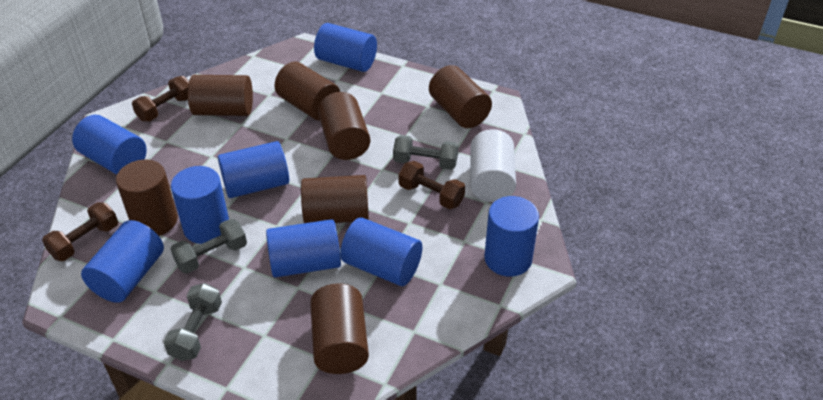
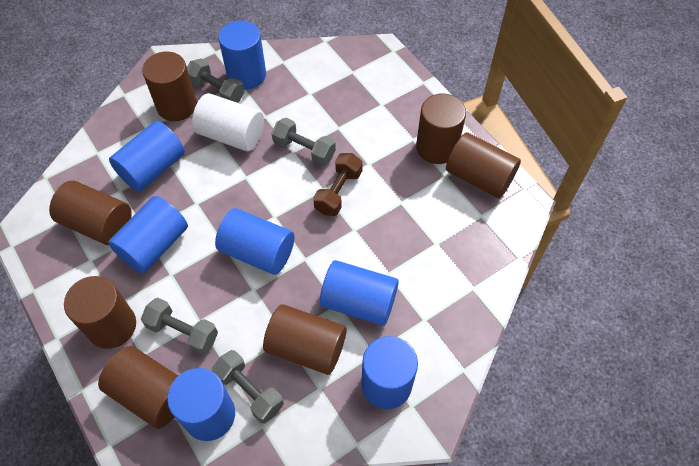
blue cylinder: 8 -> 7
brown dumbbell: 3 -> 1
grey dumbbell: 3 -> 4

